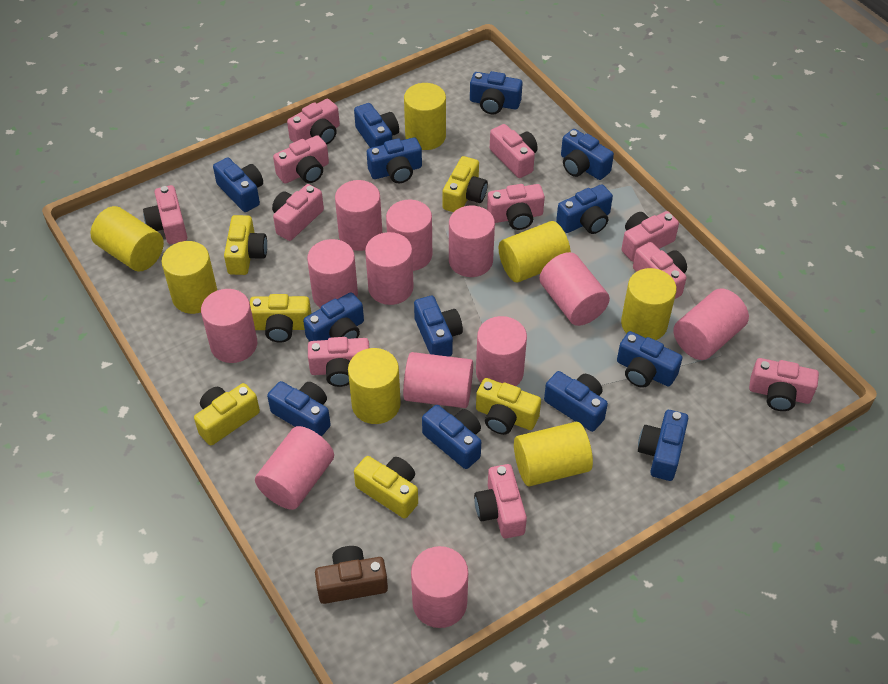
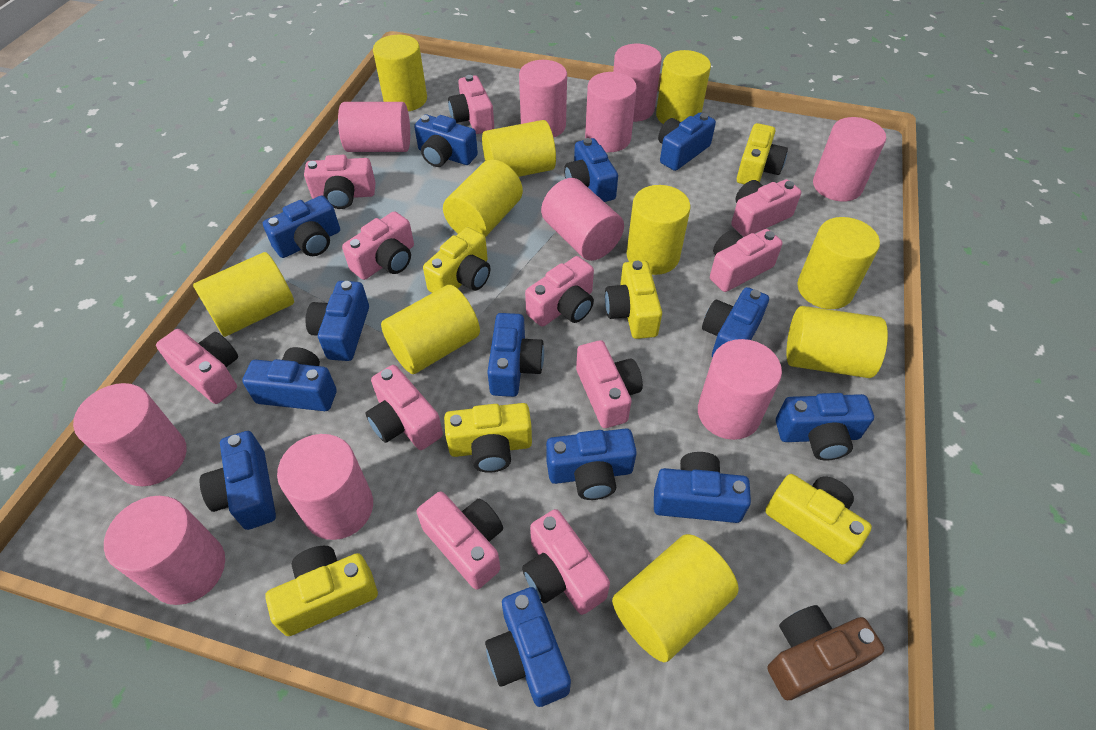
pink cylinder: 12 -> 10
yellow cylinder: 7 -> 10

